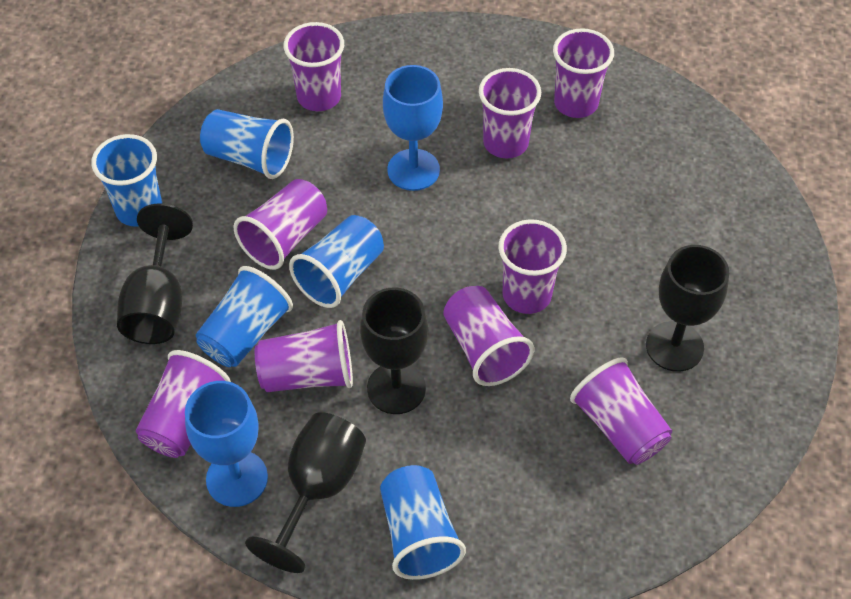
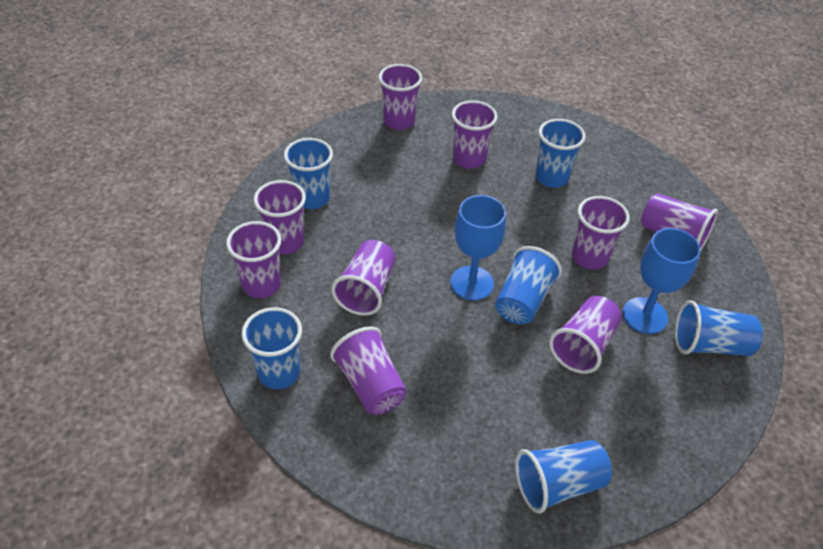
black goblet: 4 -> 0
blue cup: 5 -> 6

